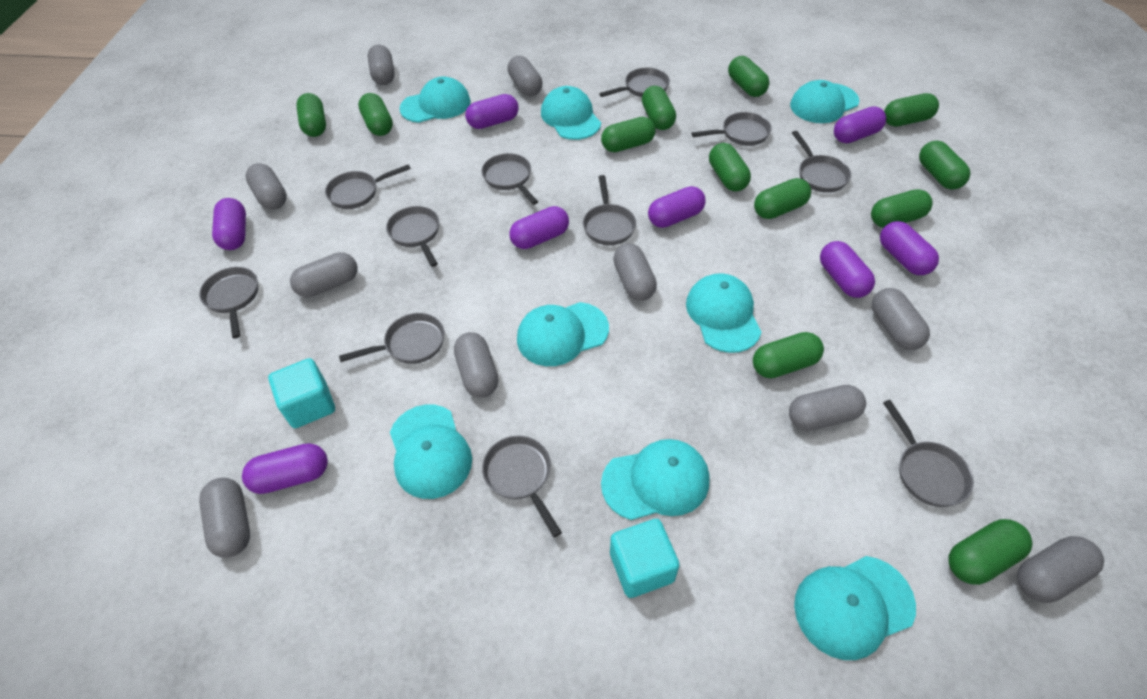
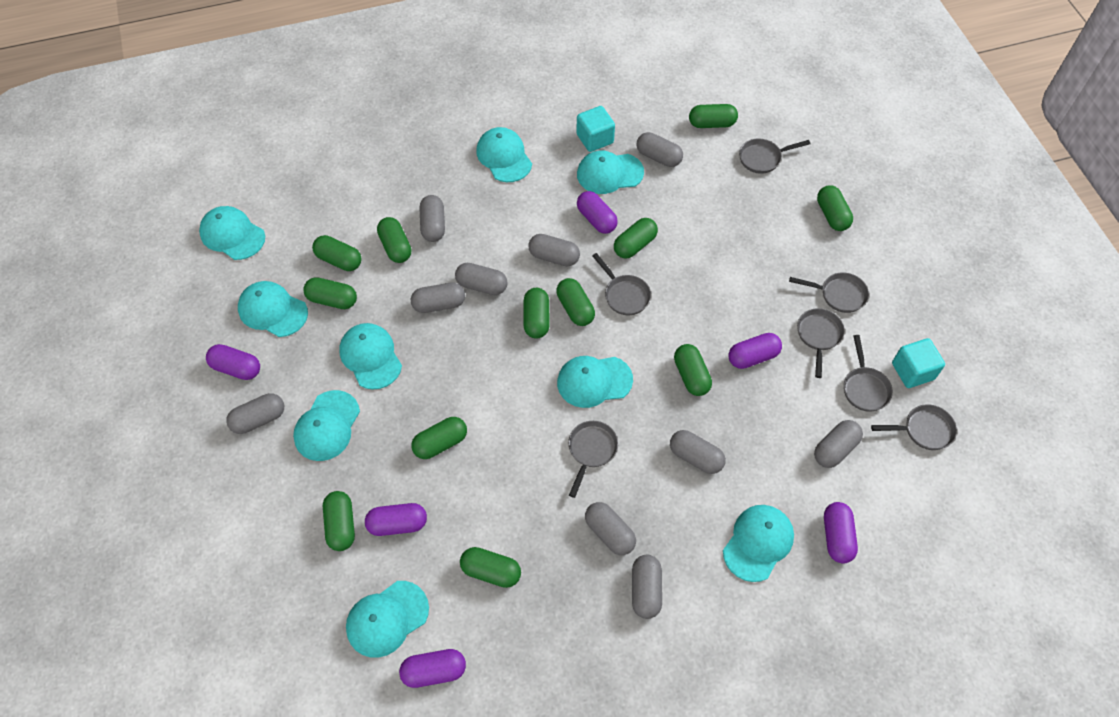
grey pan: 11 -> 7
purple capsule: 8 -> 6
turquoise cap: 8 -> 9

